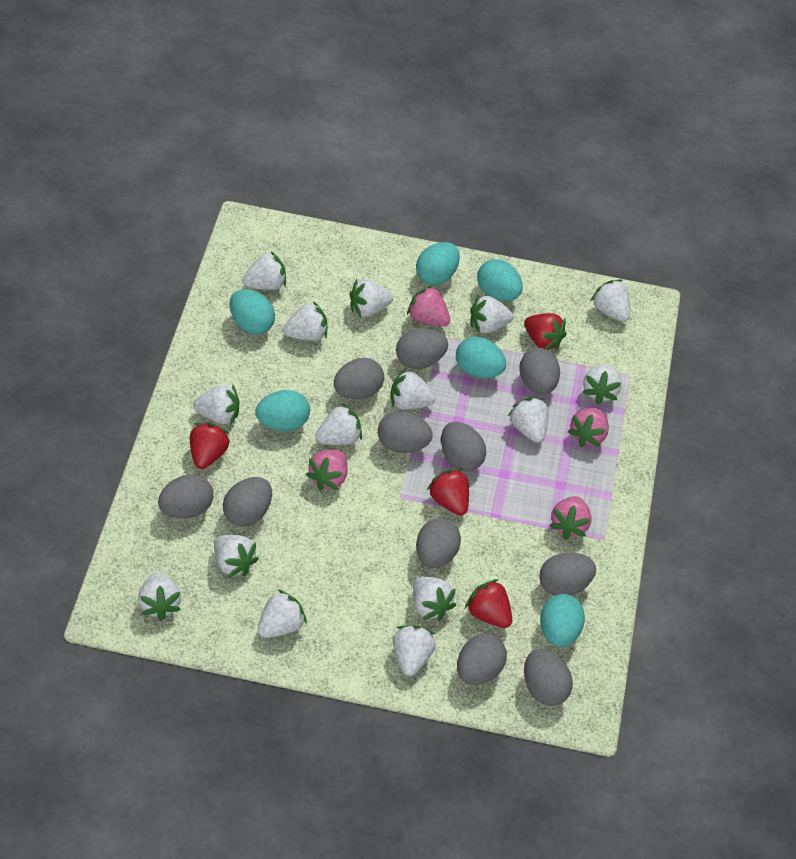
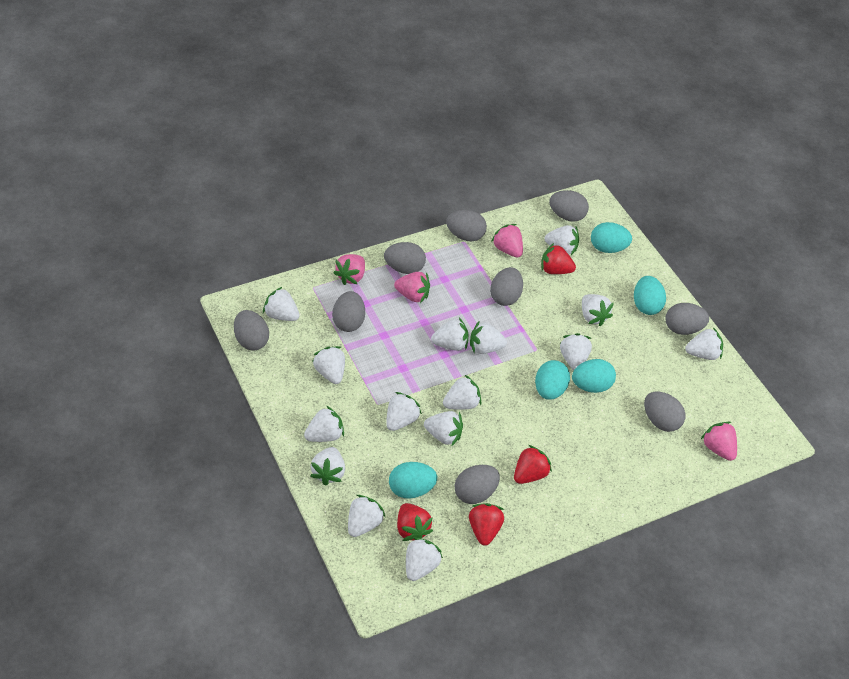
grey egg: 11 -> 9
turquoise egg: 6 -> 5

